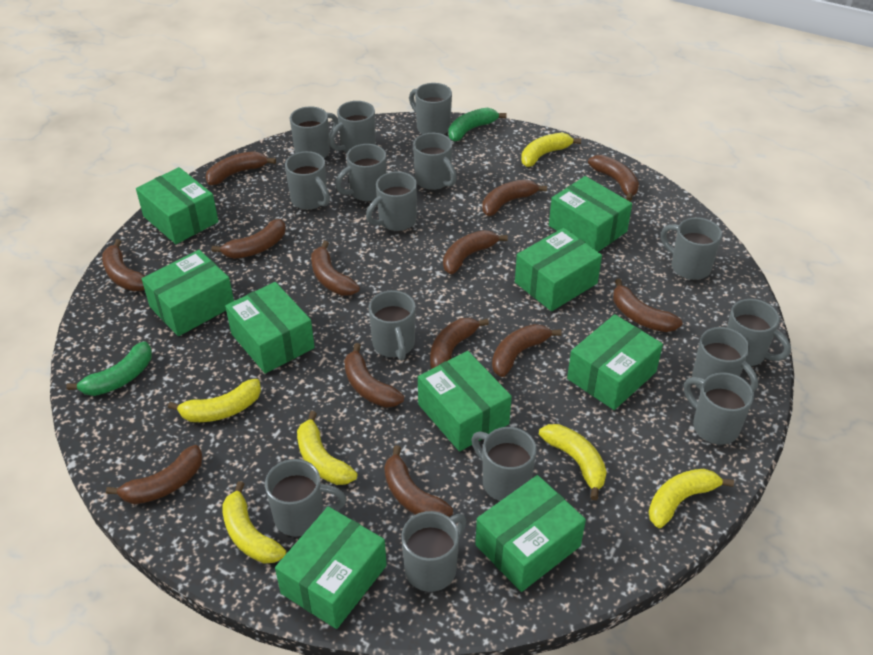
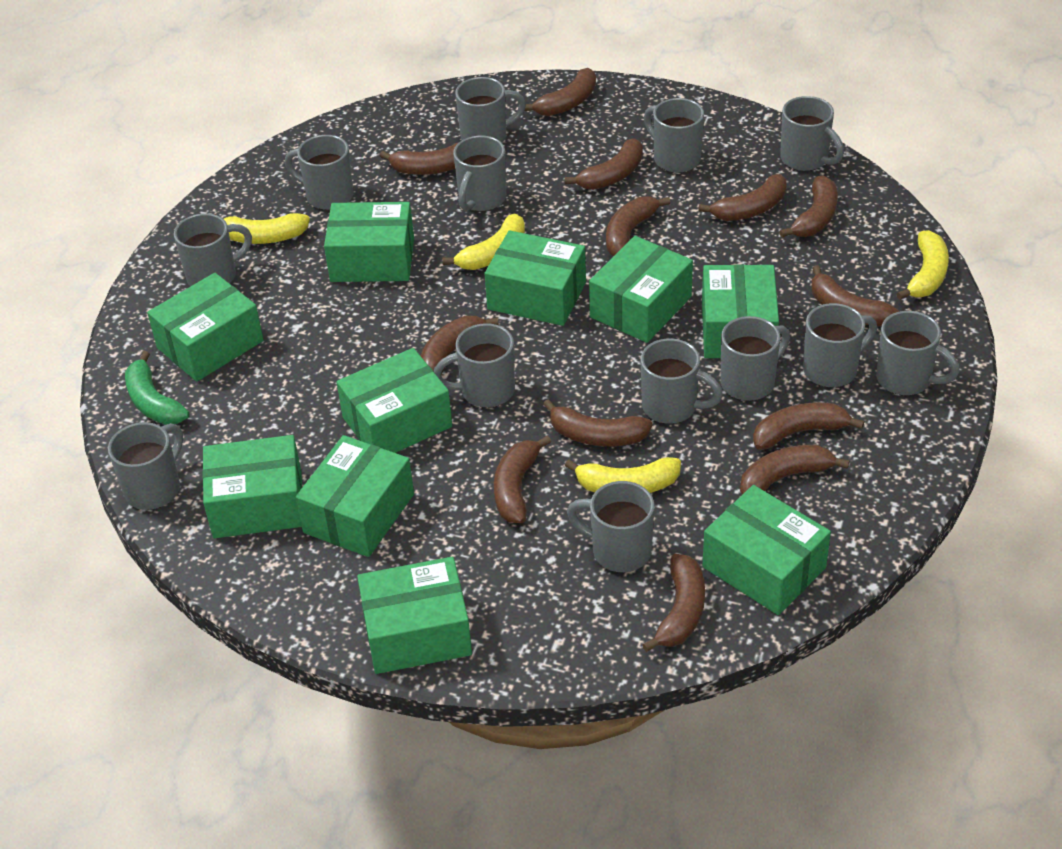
green banana: 2 -> 1
green box: 9 -> 10
grey mug: 15 -> 13
yellow banana: 6 -> 4

